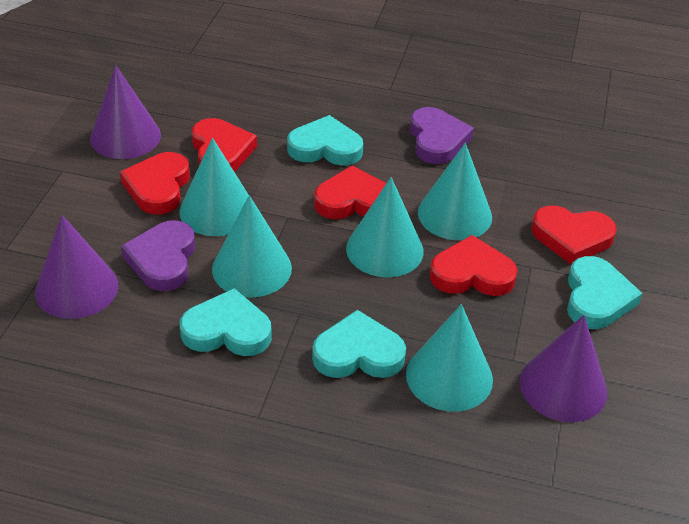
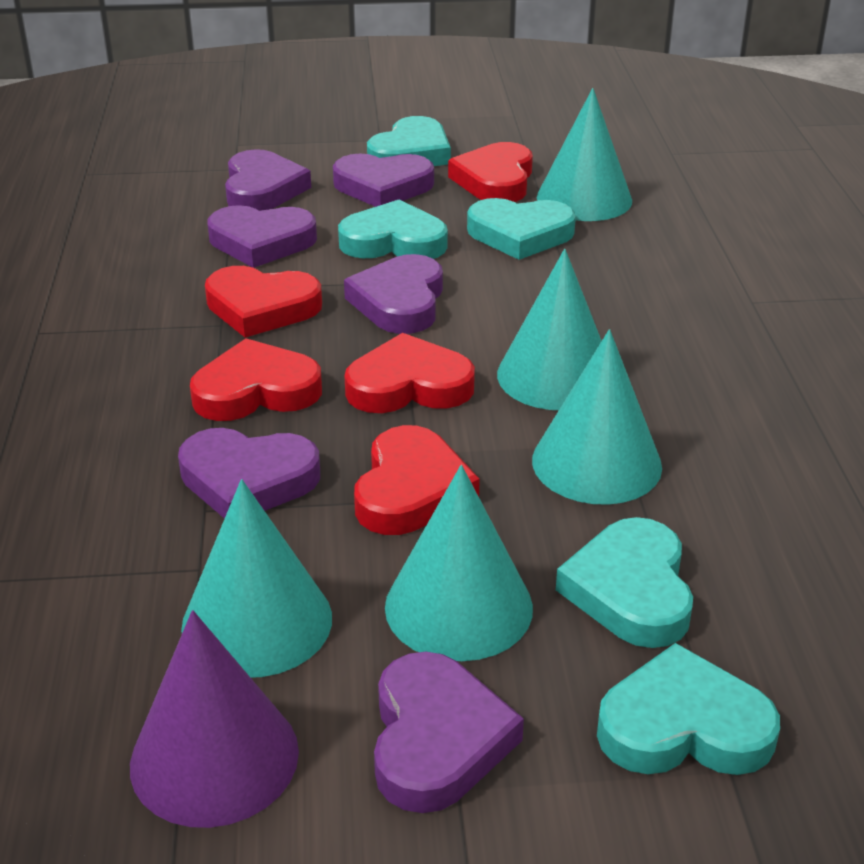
purple cone: 3 -> 1
purple heart: 2 -> 6
turquoise heart: 4 -> 5

